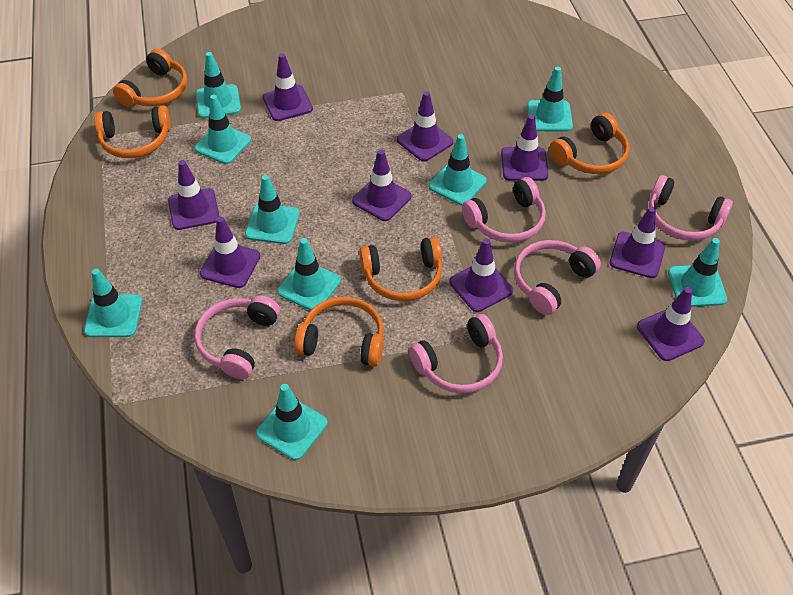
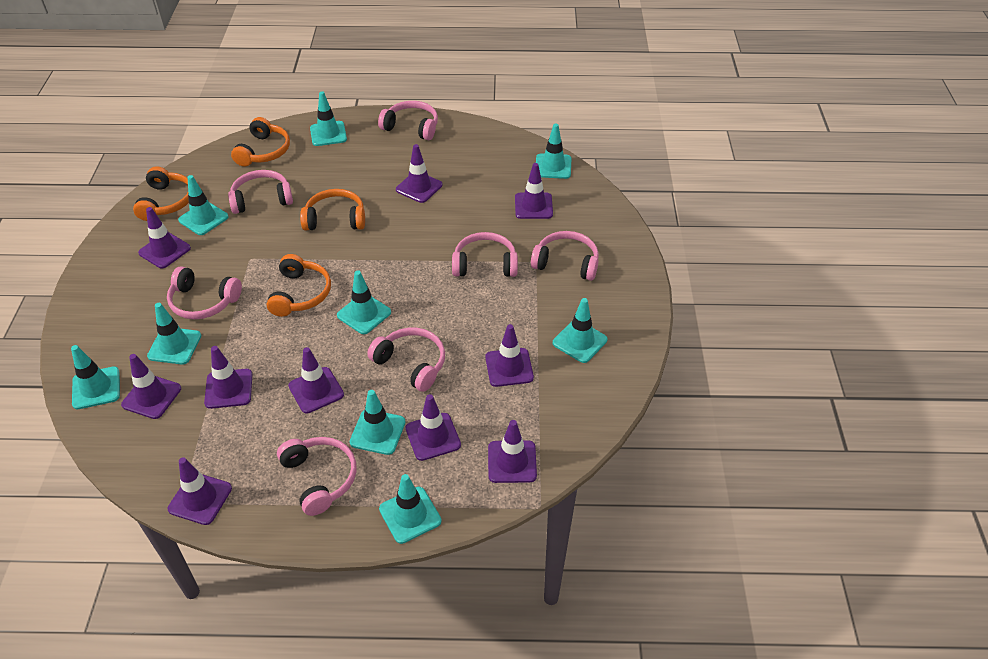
orange headphones: 5 -> 4
pink headphones: 5 -> 7
purple traffic cone: 9 -> 10

